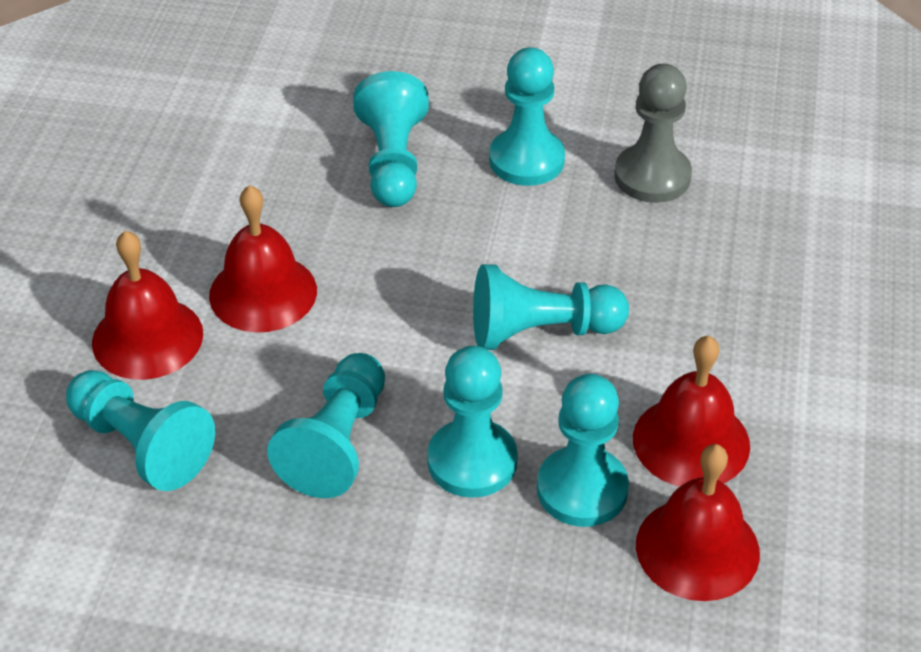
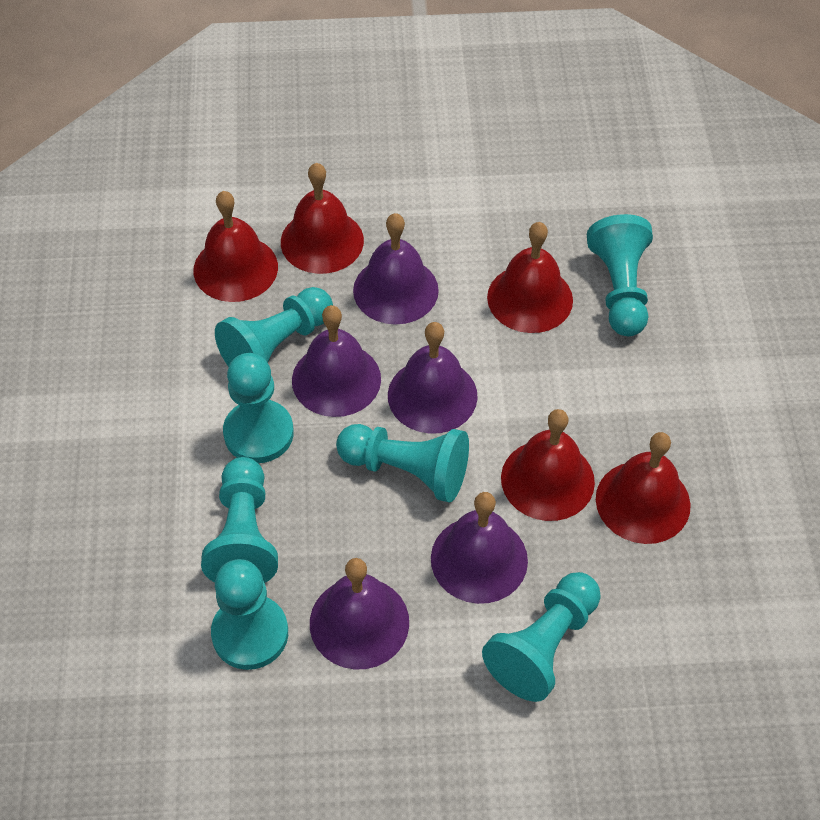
grey pawn: 1 -> 0
purple bell: 0 -> 5
red bell: 4 -> 5

